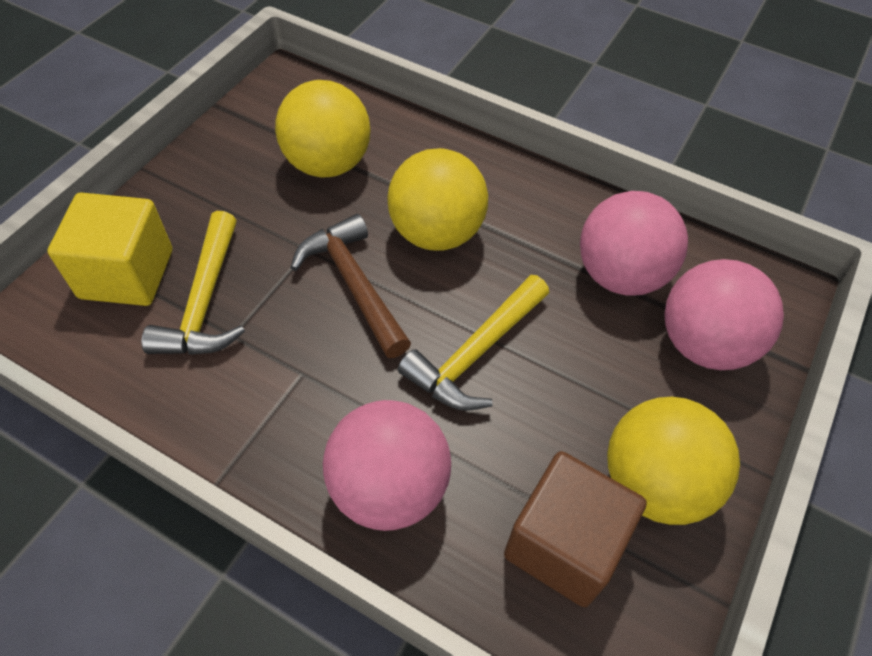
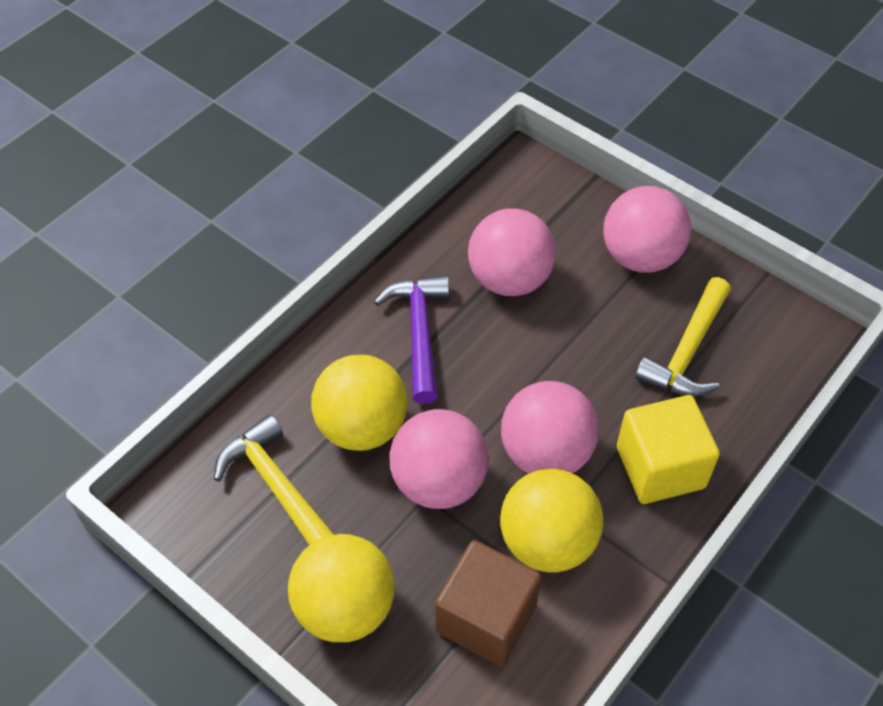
brown hammer: 1 -> 0
pink ball: 3 -> 4
purple hammer: 0 -> 1

